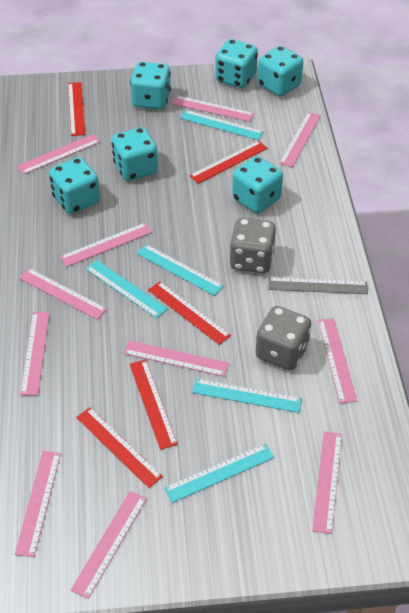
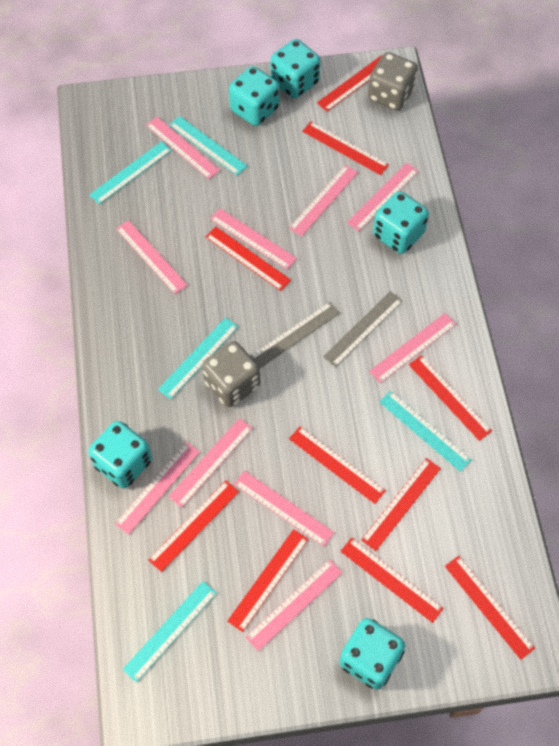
grey ruler: 1 -> 2
pink ruler: 11 -> 10
red ruler: 5 -> 10
turquoise dice: 6 -> 5

